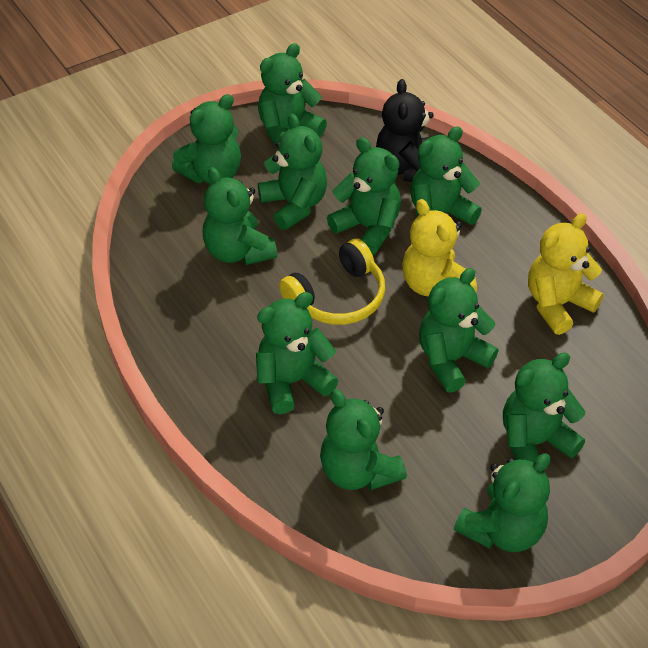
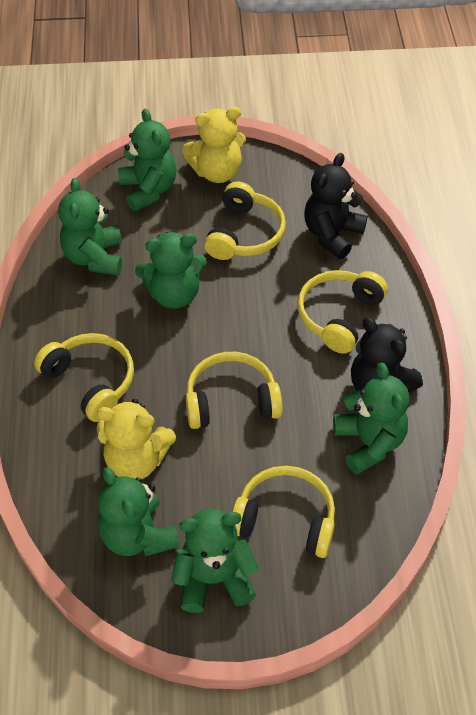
black teddy bear: 1 -> 2
green teddy bear: 11 -> 6
yellow headphones: 1 -> 5

